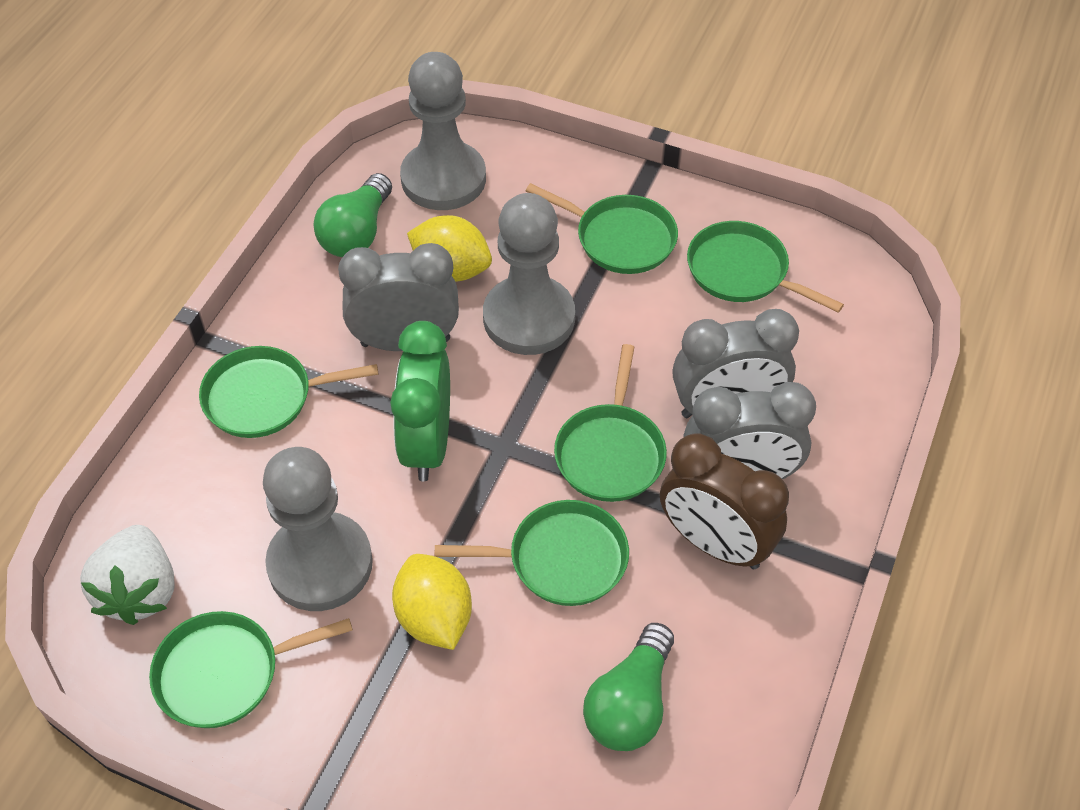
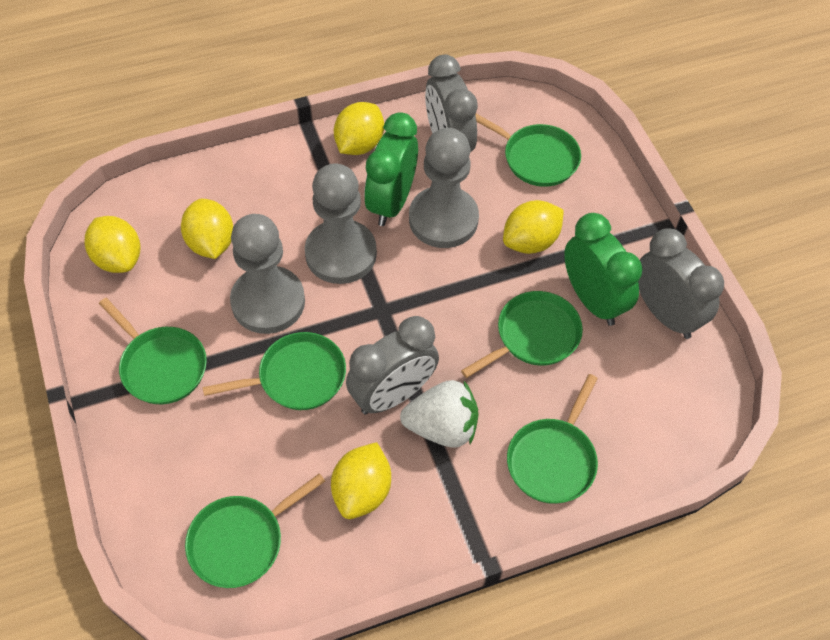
brown clock: 1 -> 0
green clock: 1 -> 2
green light bulb: 2 -> 0
yellow lemon: 2 -> 5

